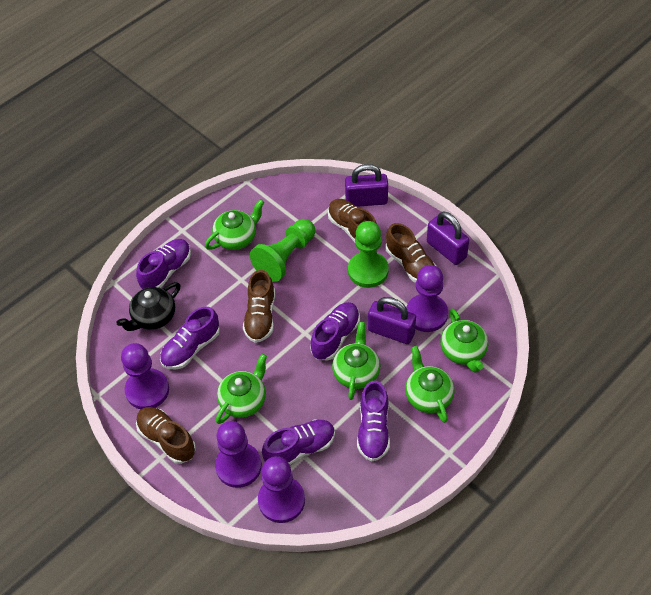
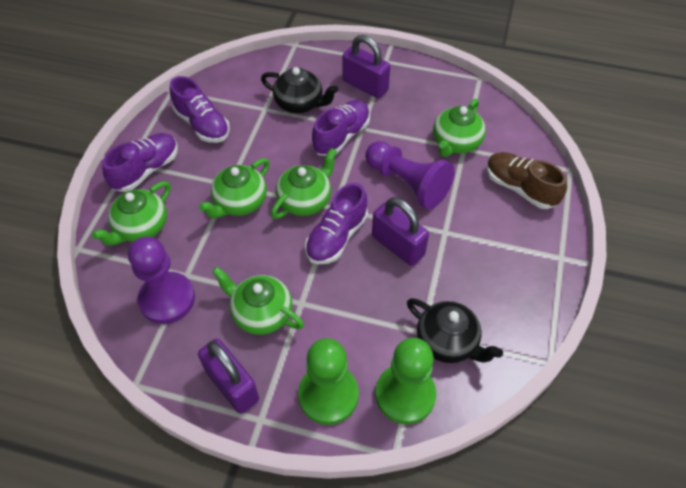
black teapot: 1 -> 2
brown shoe: 4 -> 1
purple pawn: 4 -> 2
purple shoe: 5 -> 4

